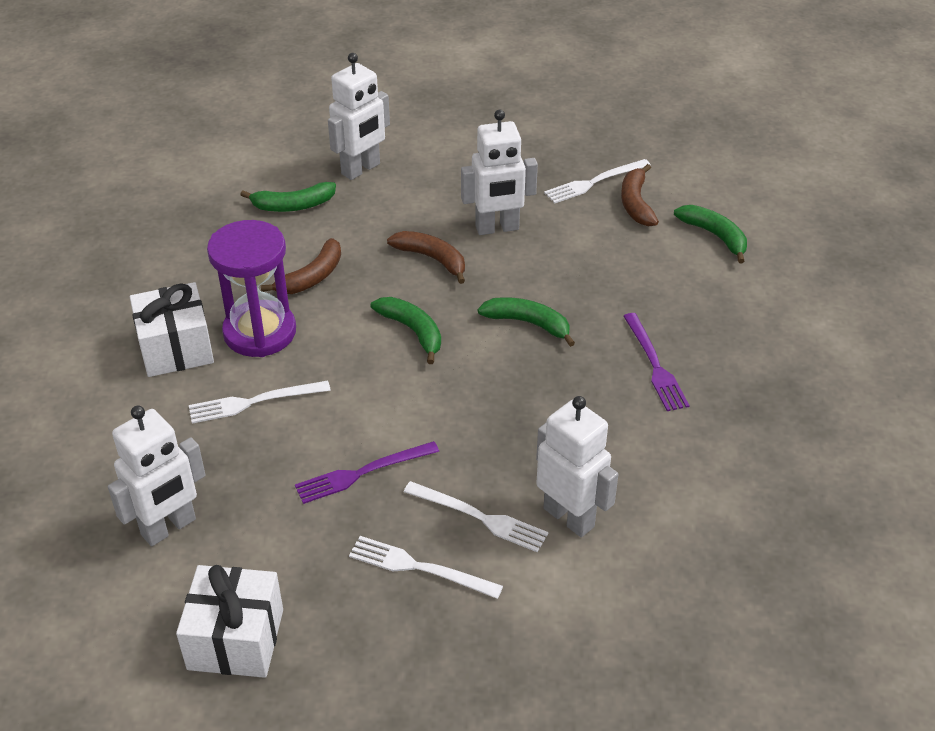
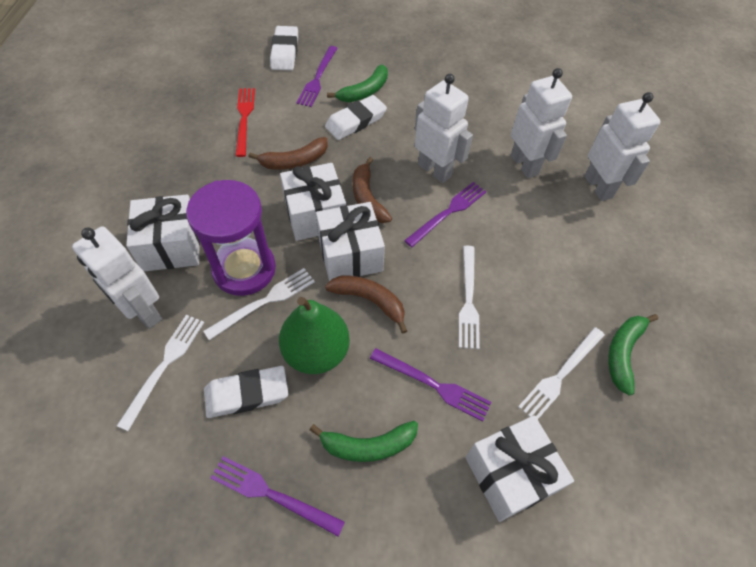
green banana: 4 -> 3
green pear: 0 -> 1
purple fork: 2 -> 4
red fork: 0 -> 1
white eraser: 0 -> 3
white gift: 2 -> 4

